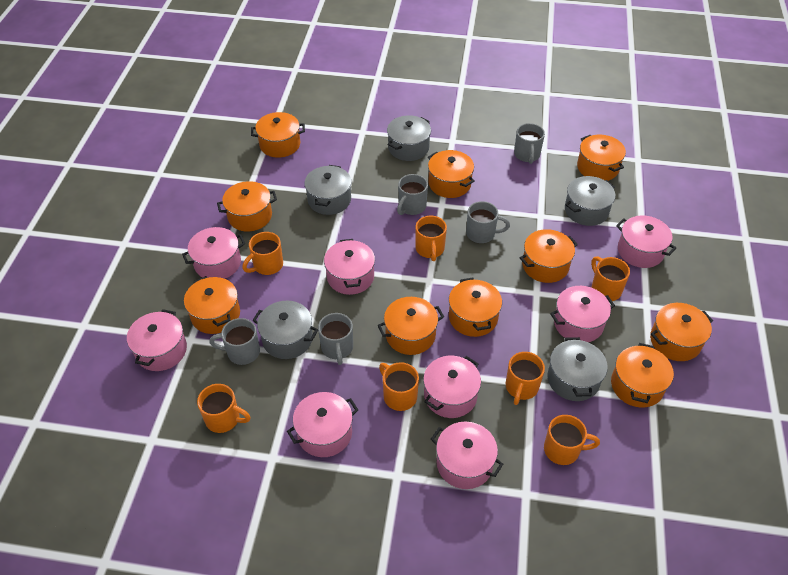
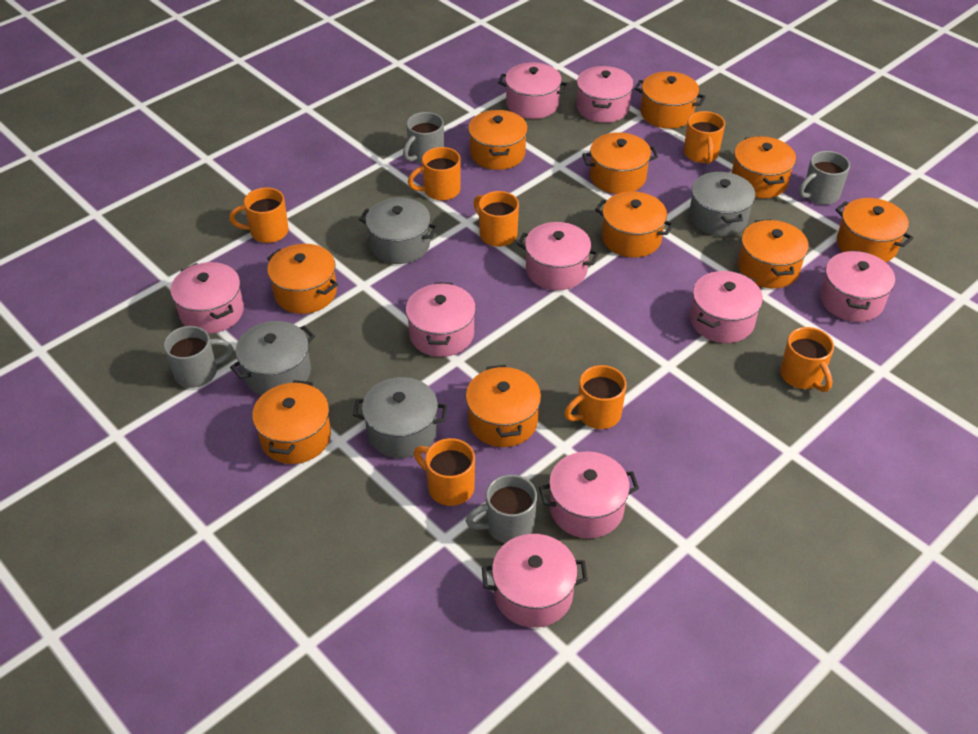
grey mug: 5 -> 4
grey pot: 5 -> 4
pink pot: 8 -> 9

